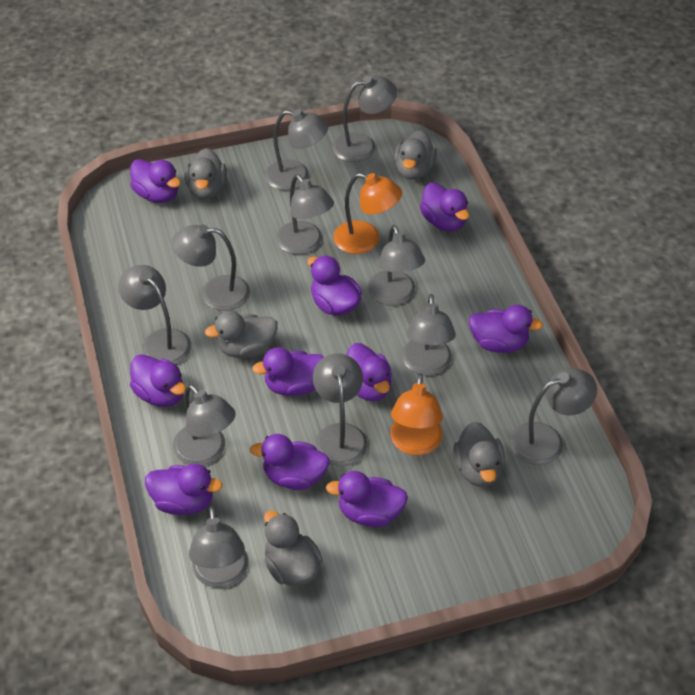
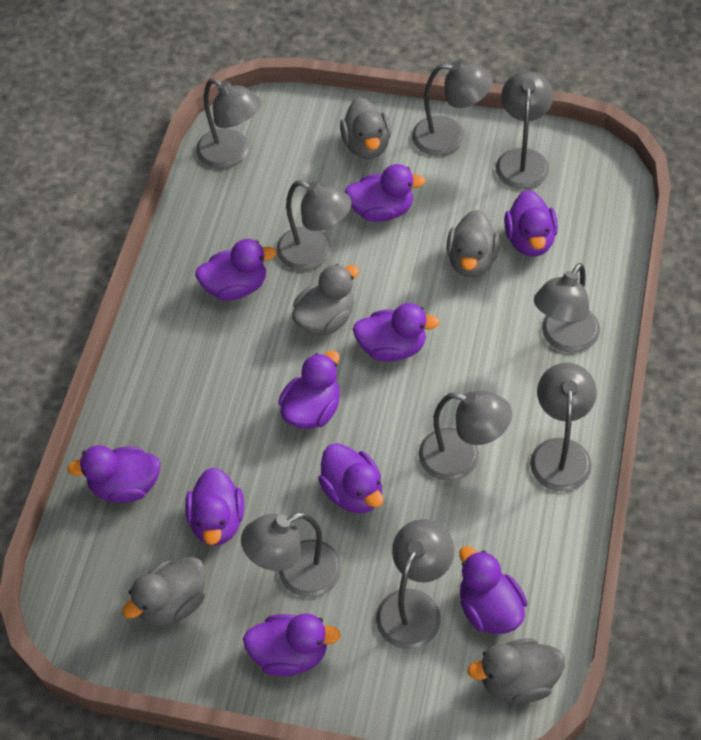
grey lamp: 11 -> 9
orange lamp: 2 -> 0

